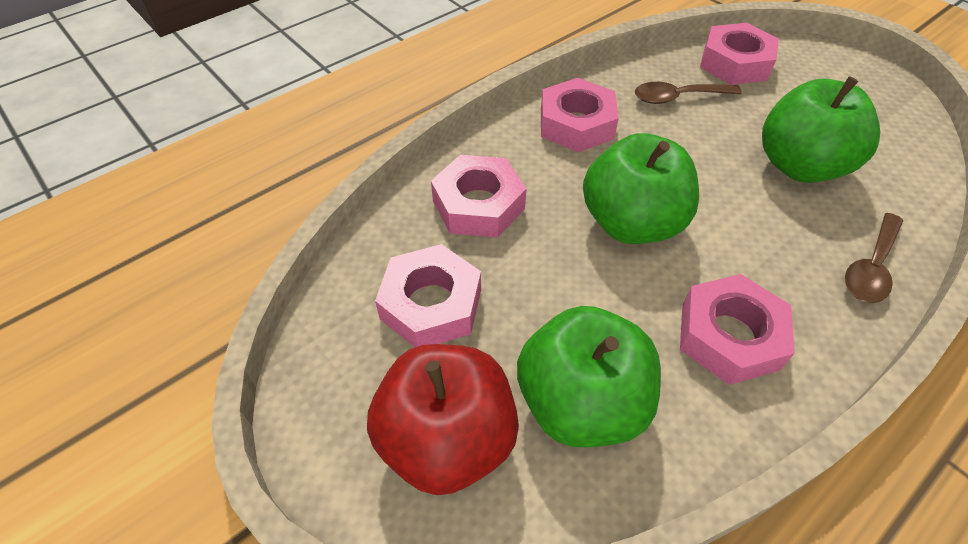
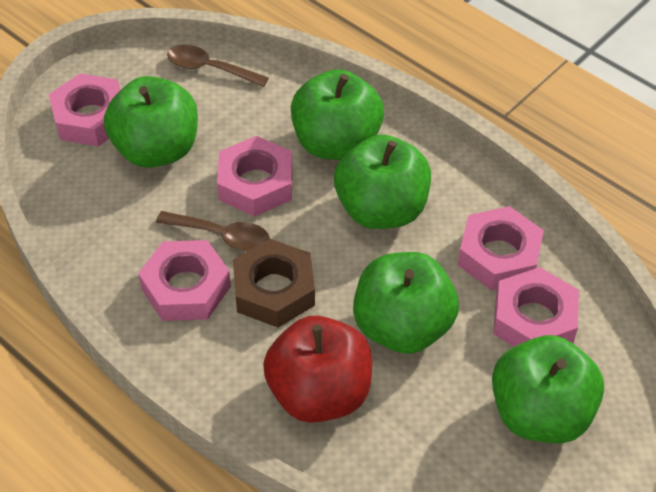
brown nut: 0 -> 1
green apple: 3 -> 5

